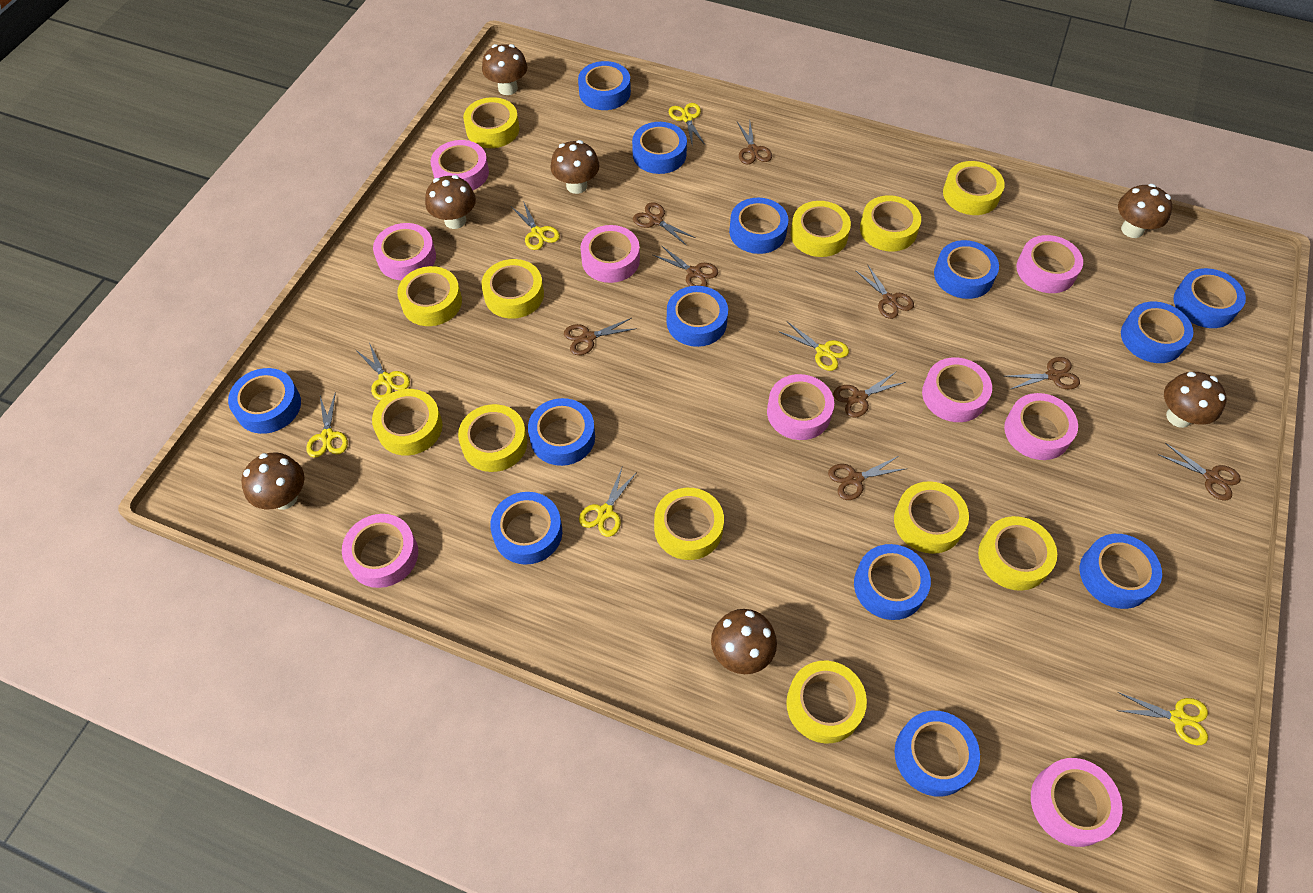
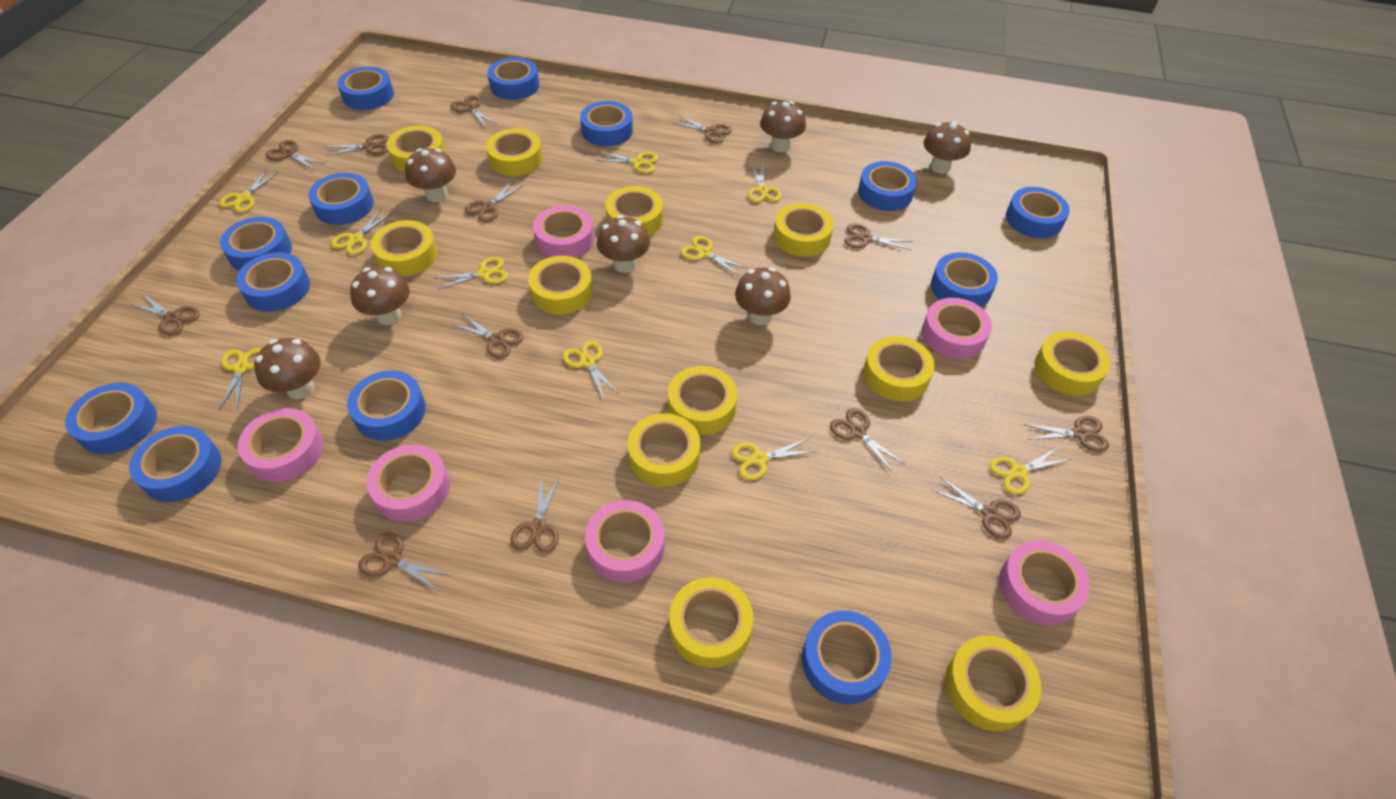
brown scissors: 9 -> 13
pink tape: 9 -> 6
yellow scissors: 7 -> 10

